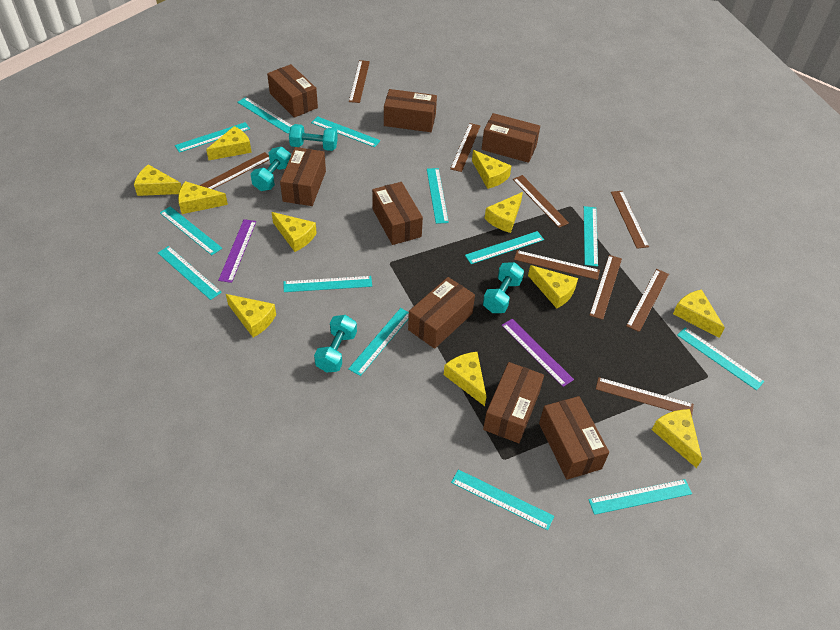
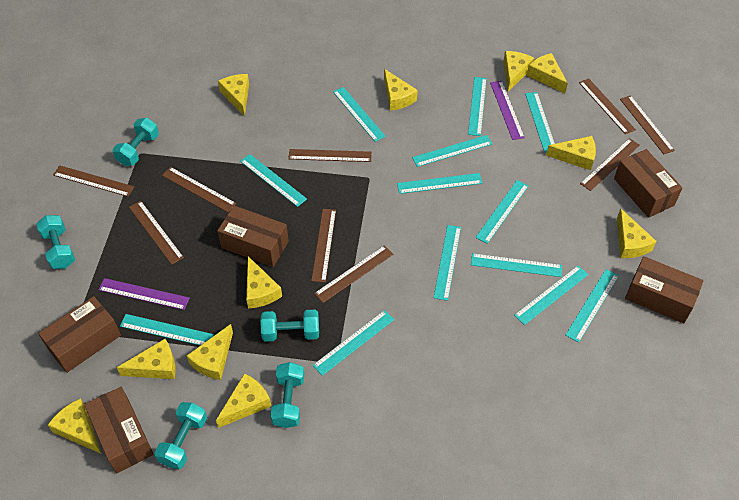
brown box: 8 -> 5
turquoise dumbbell: 4 -> 5

